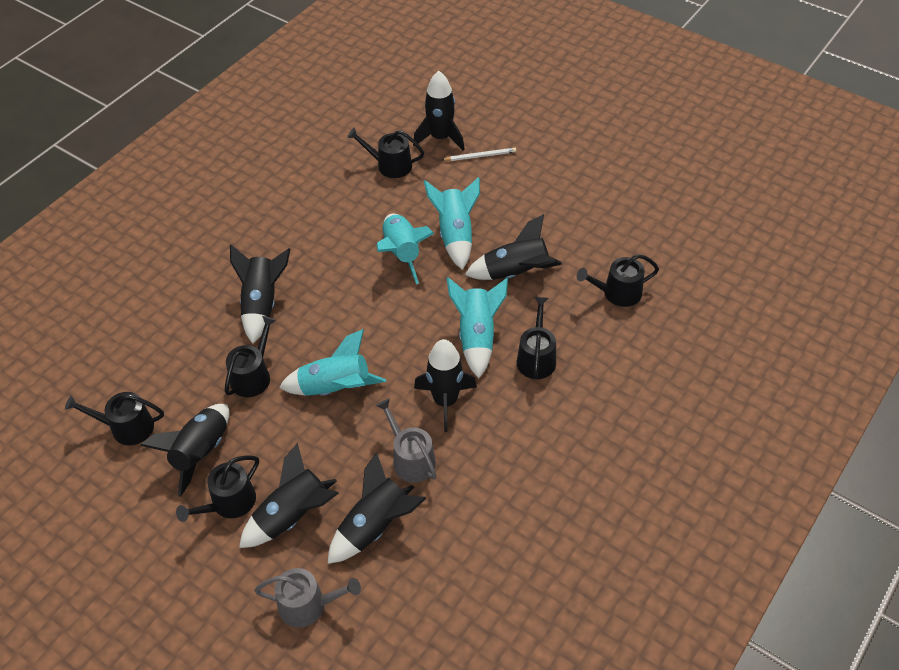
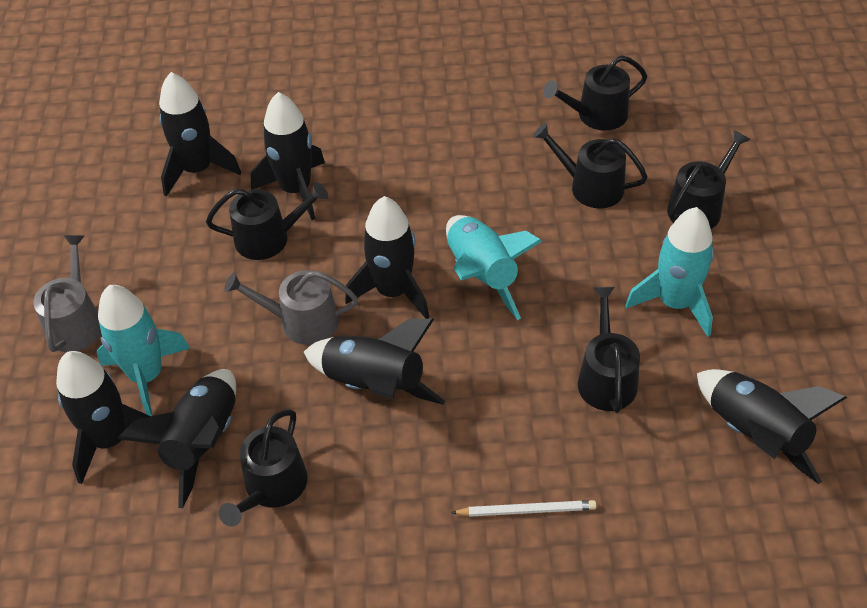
turquoise rocket: 4 -> 3

